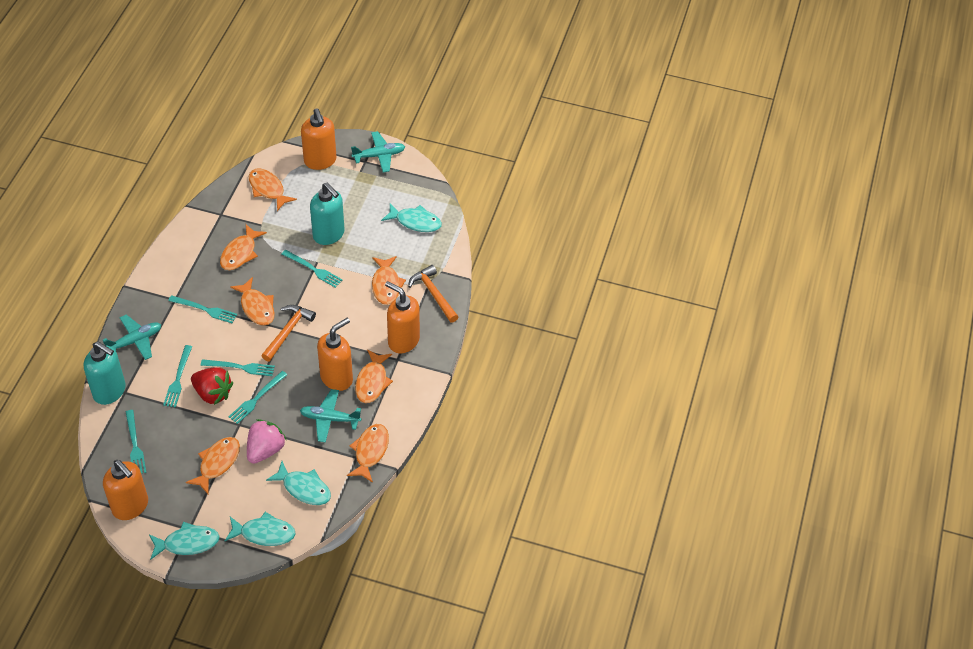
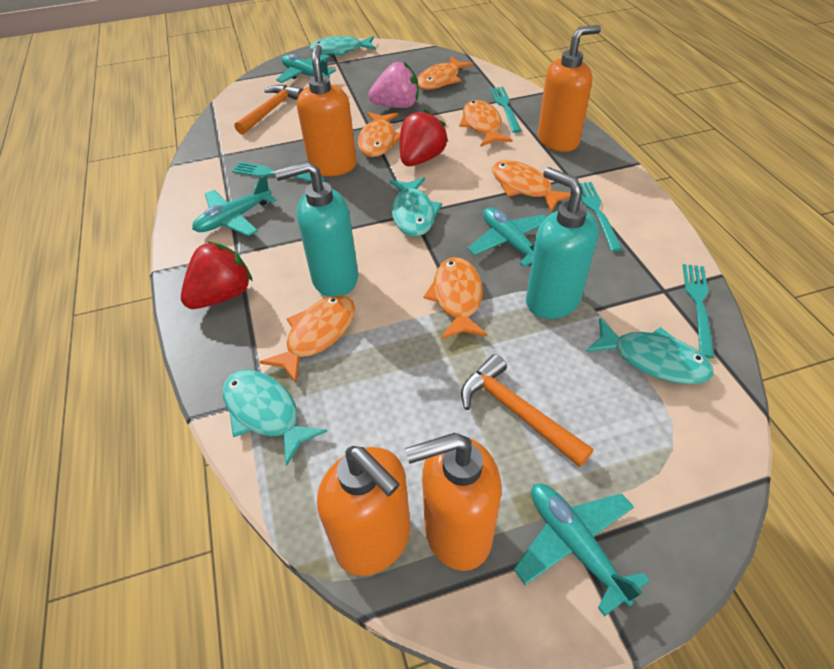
orange fish: 7 -> 6
red strawberry: 1 -> 2
turquoise fork: 6 -> 4
turquoise plane: 3 -> 4

